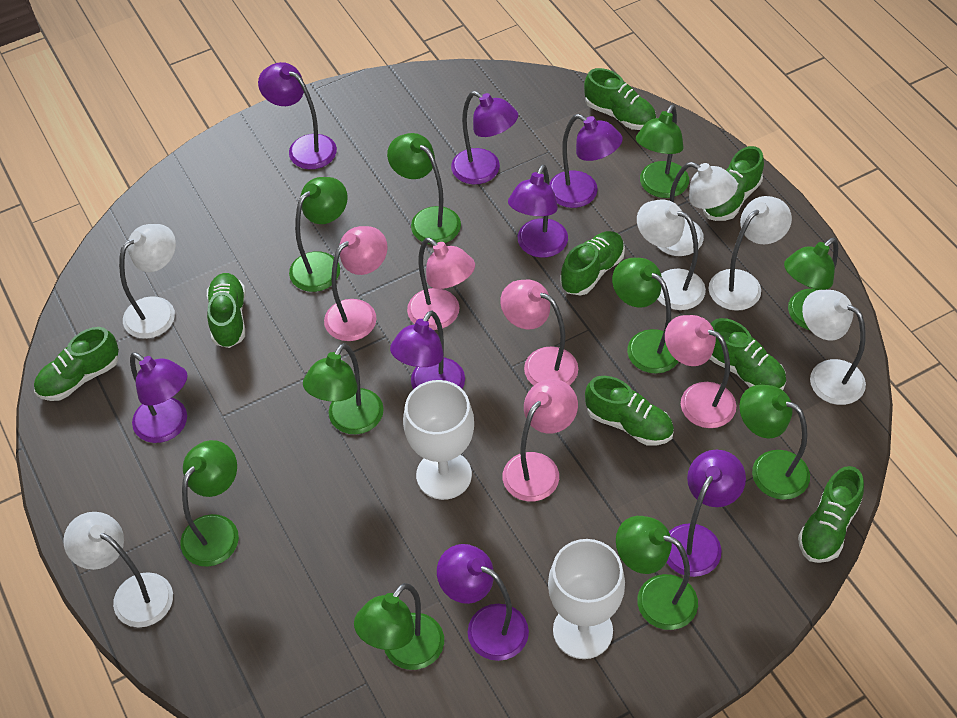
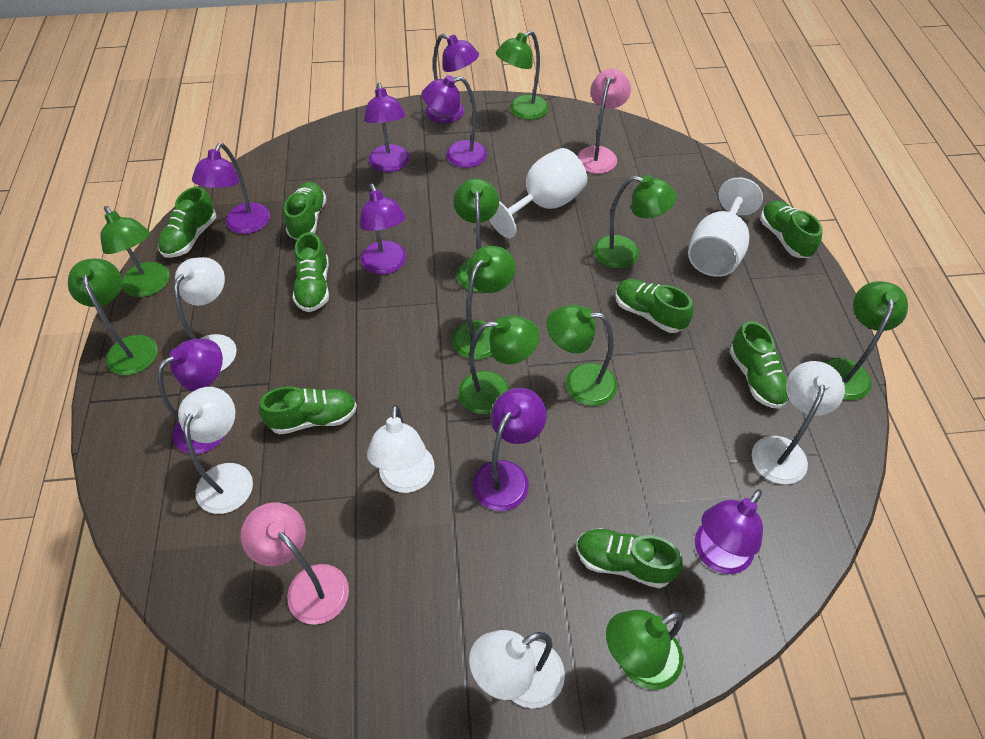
pink lamp: 5 -> 2
white lamp: 6 -> 5

